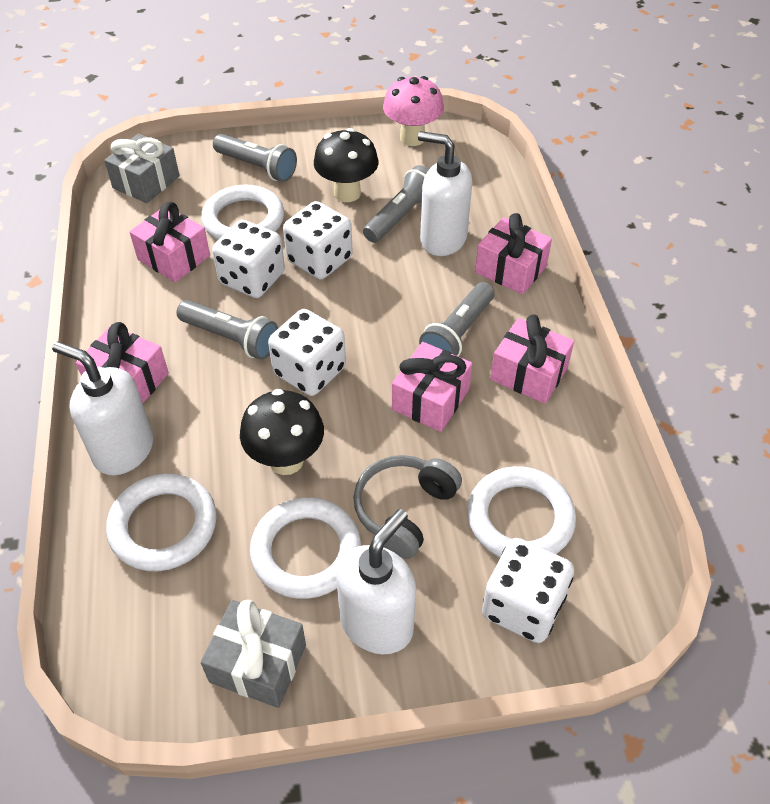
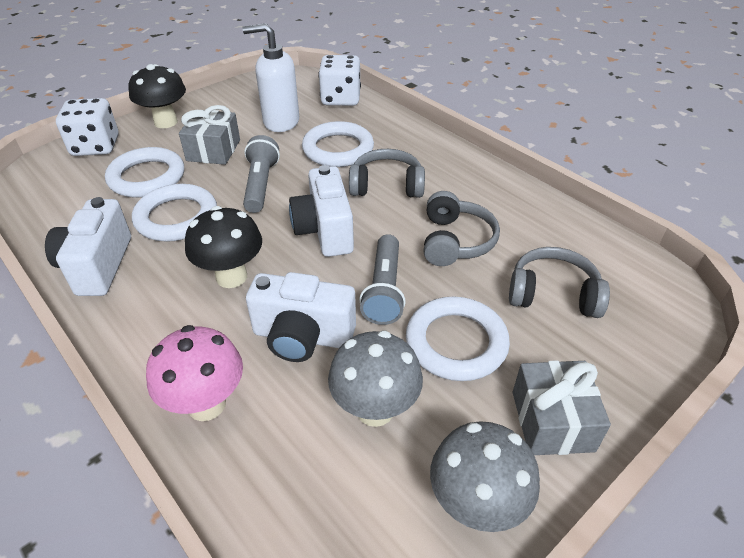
grey flashlight: 4 -> 2
grey headphones: 1 -> 3
grey mushroom: 0 -> 2
pink gift: 5 -> 0
white camera: 0 -> 3
white dice: 4 -> 2
white soap dispenser: 3 -> 1

